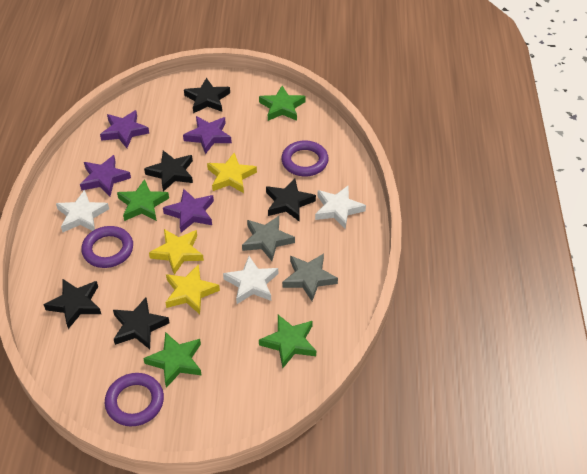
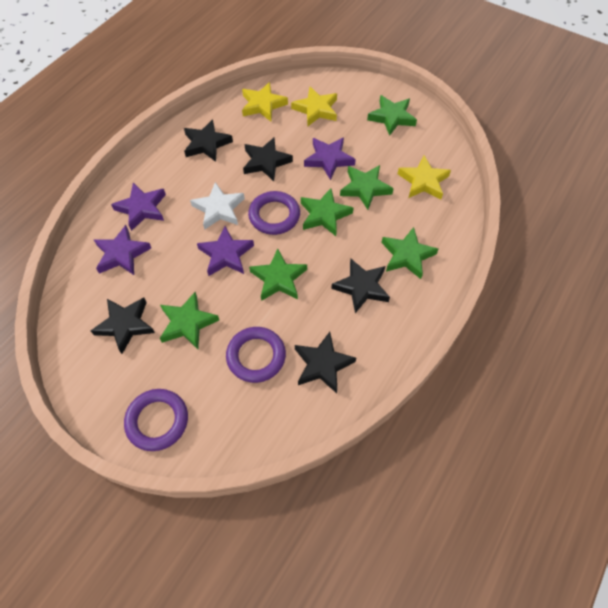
green star: 4 -> 6
grey star: 2 -> 0
white star: 3 -> 1

